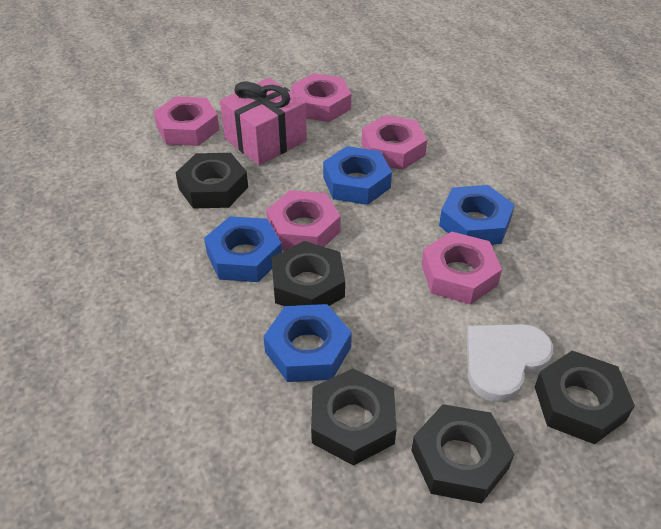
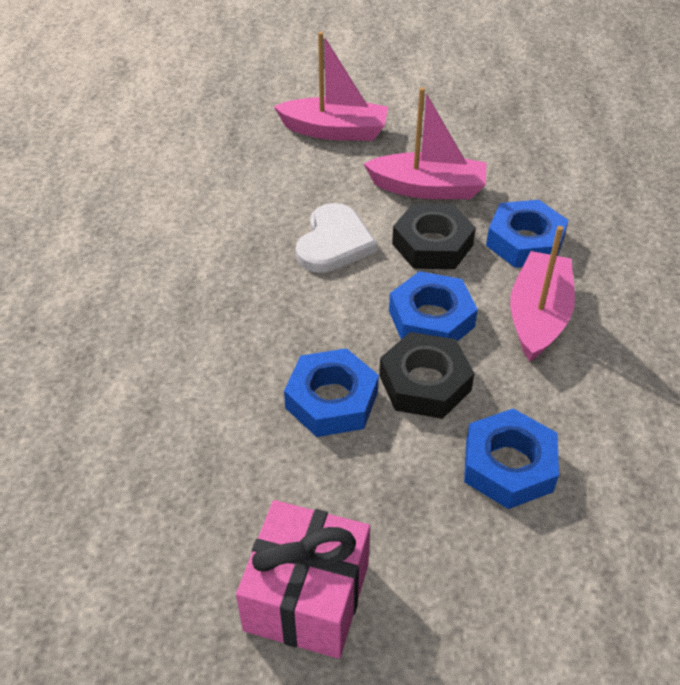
black nut: 5 -> 2
pink boat: 0 -> 3
pink nut: 5 -> 0

